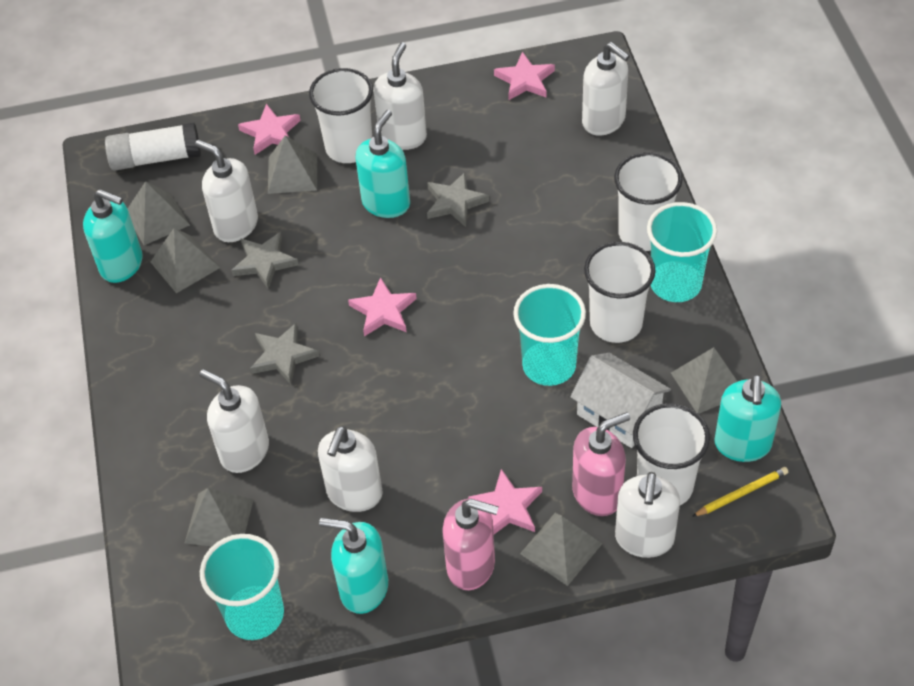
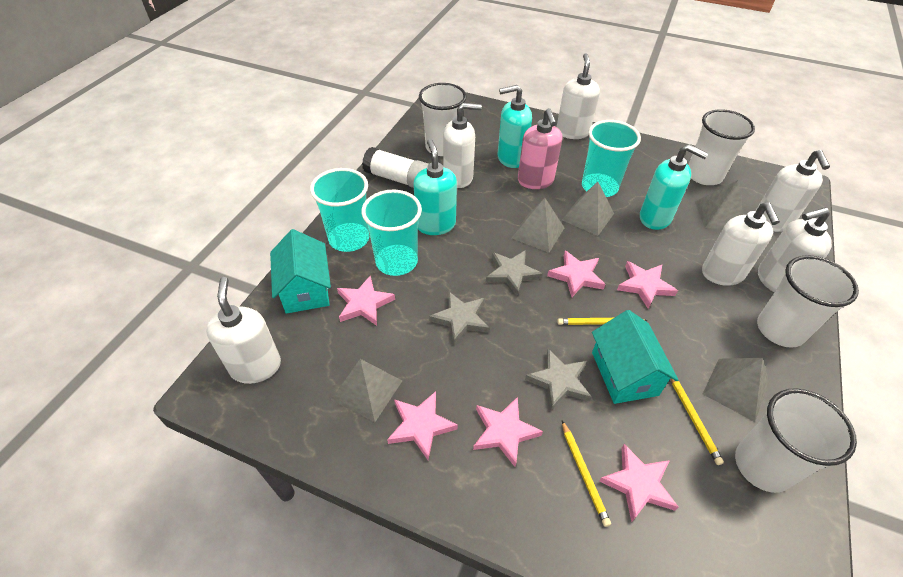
grey pyramid: 6 -> 5
pink soap dispenser: 2 -> 1
pink star: 4 -> 6
turquoise house: 0 -> 2
turquoise soap dispenser: 4 -> 3
white house: 1 -> 0
yellow pencil: 1 -> 3

